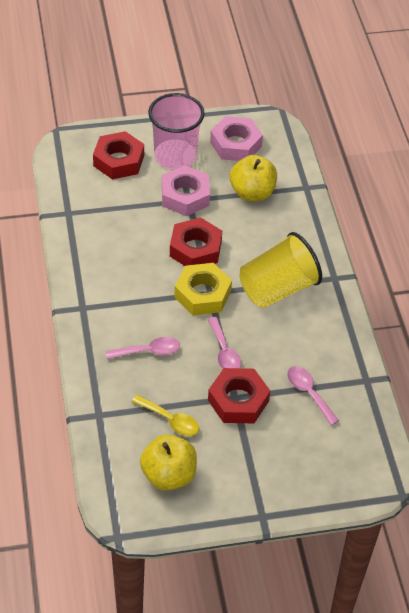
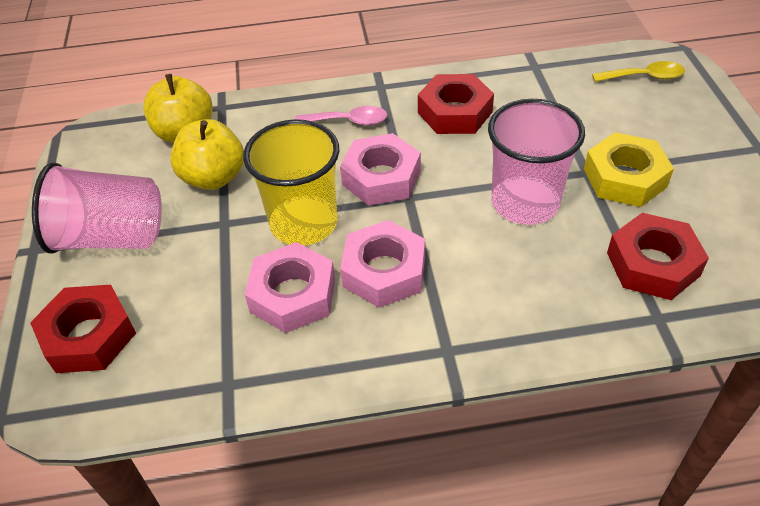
pink cup: 1 -> 2
pink nut: 2 -> 3
pink spoon: 3 -> 1

